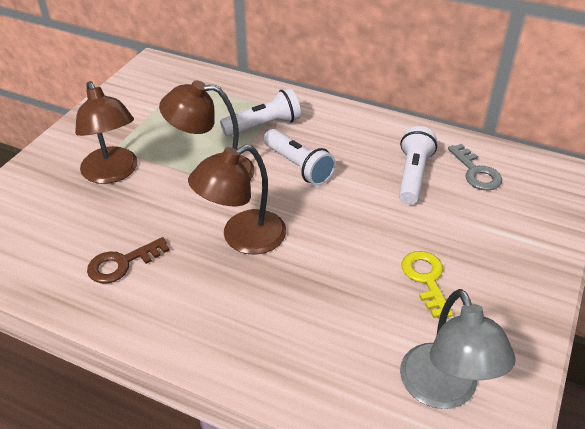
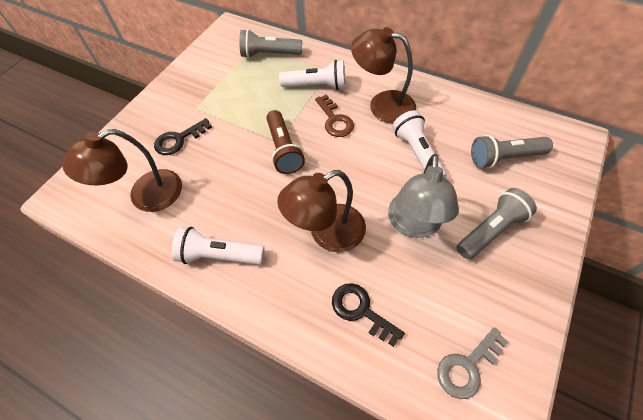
black key: 0 -> 2
brown flashlight: 0 -> 1
grey flashlight: 0 -> 3
yellow key: 1 -> 0

